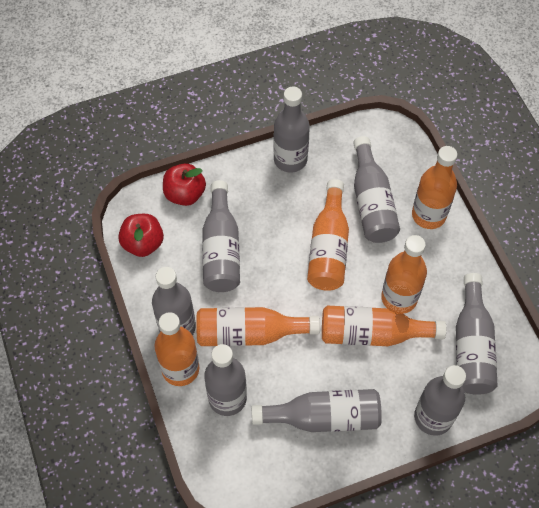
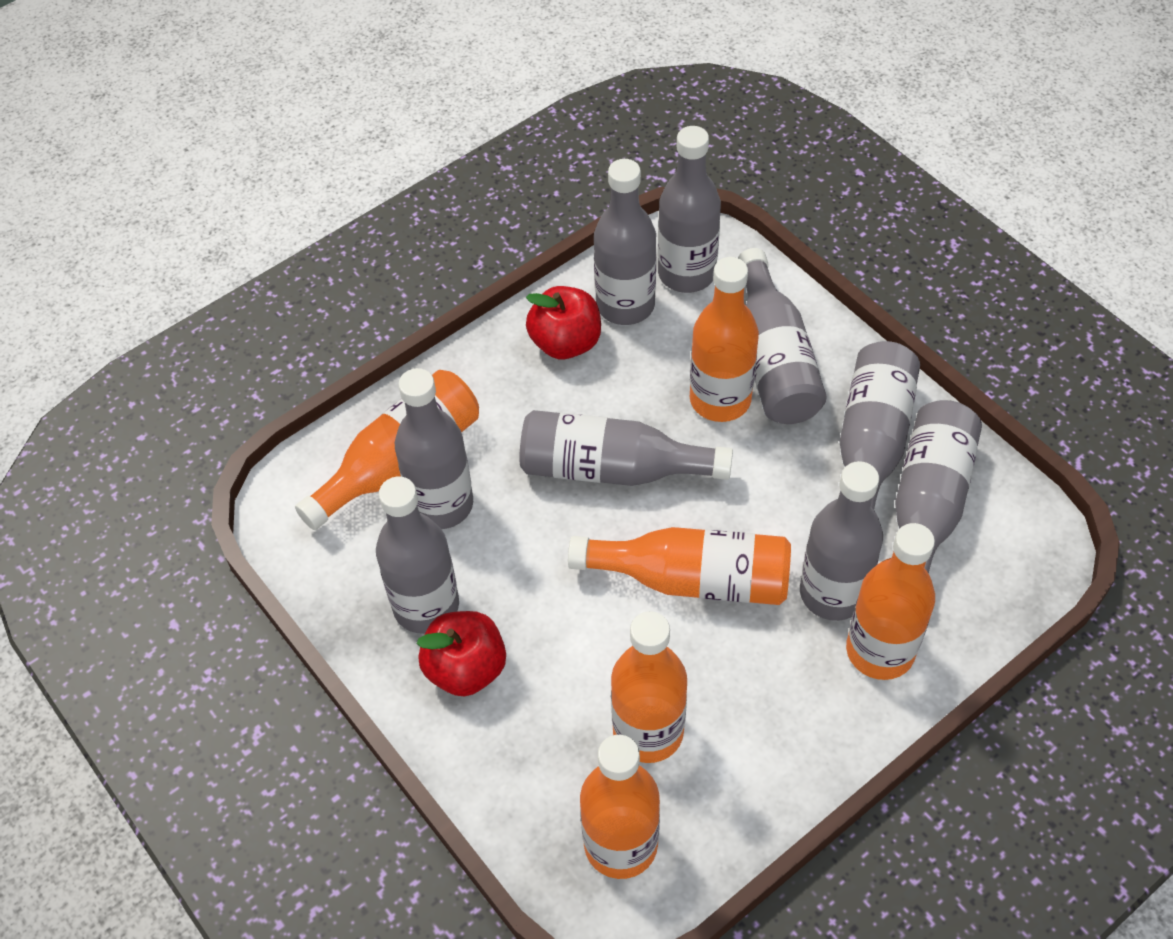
grey bottle: 8 -> 9

